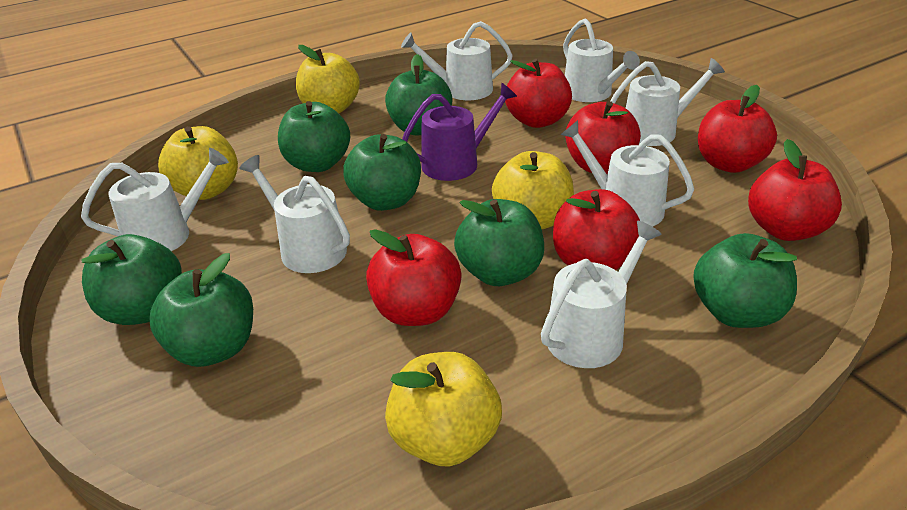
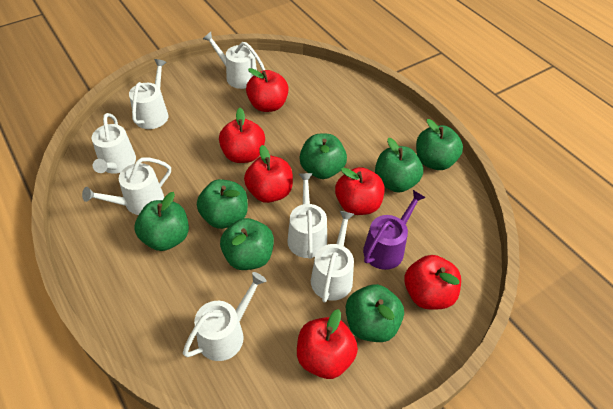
yellow apple: 4 -> 0

